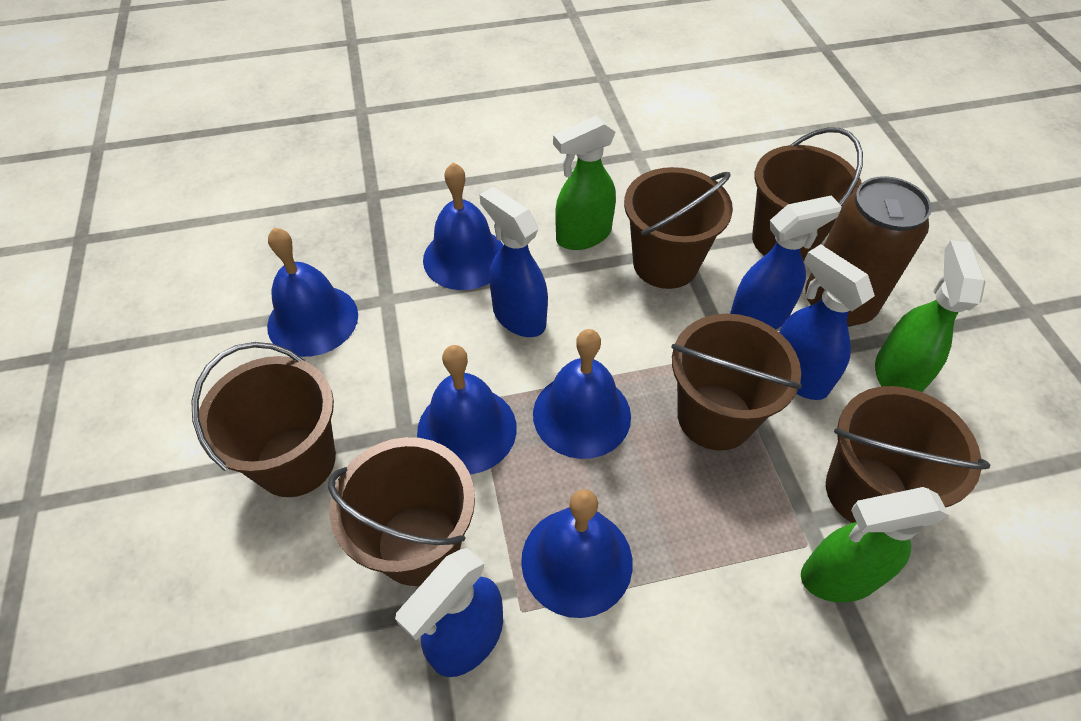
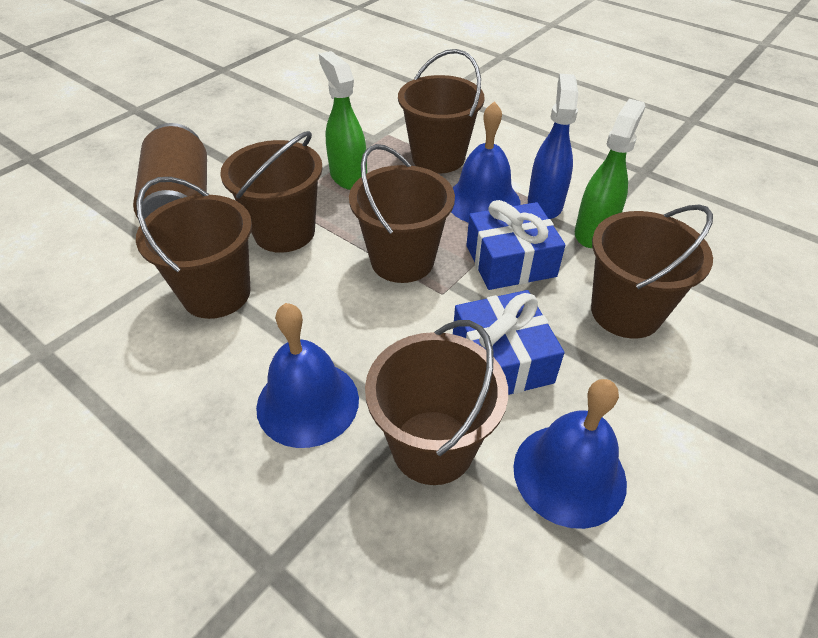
blue bell: 5 -> 3
blue gift: 0 -> 2
blue spray bottle: 4 -> 1
green spray bottle: 3 -> 2

